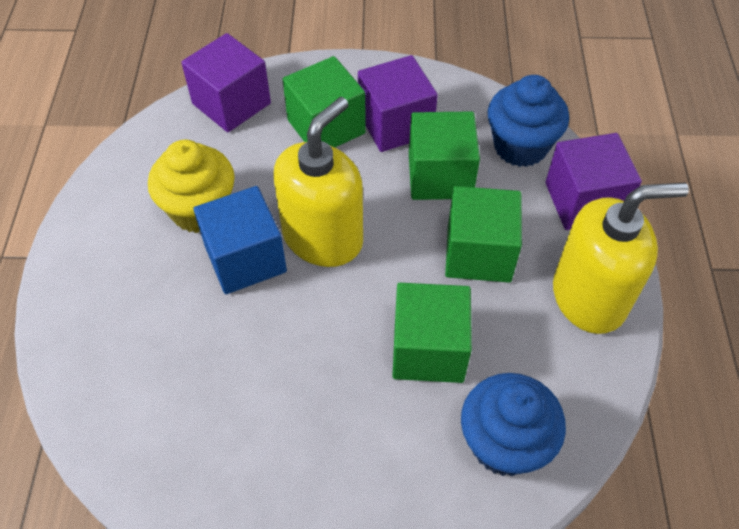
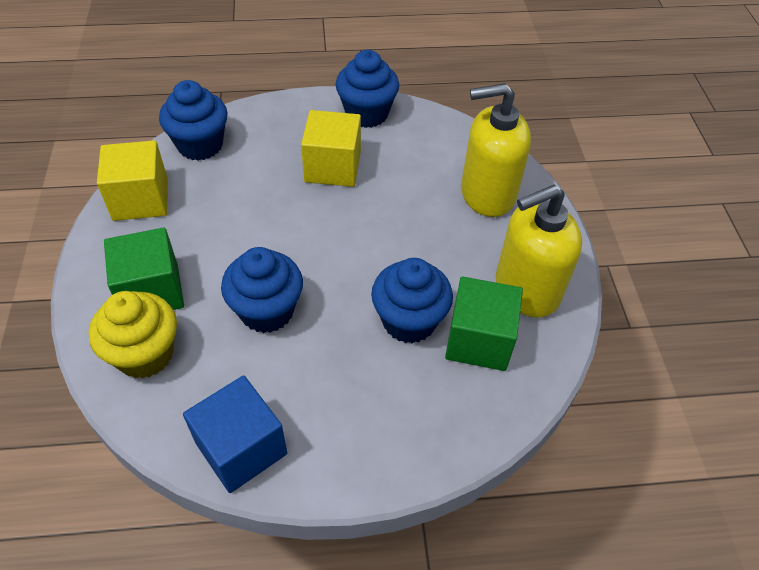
blue cupcake: 2 -> 4
green cube: 4 -> 2
purple cube: 3 -> 0
yellow cube: 0 -> 2

